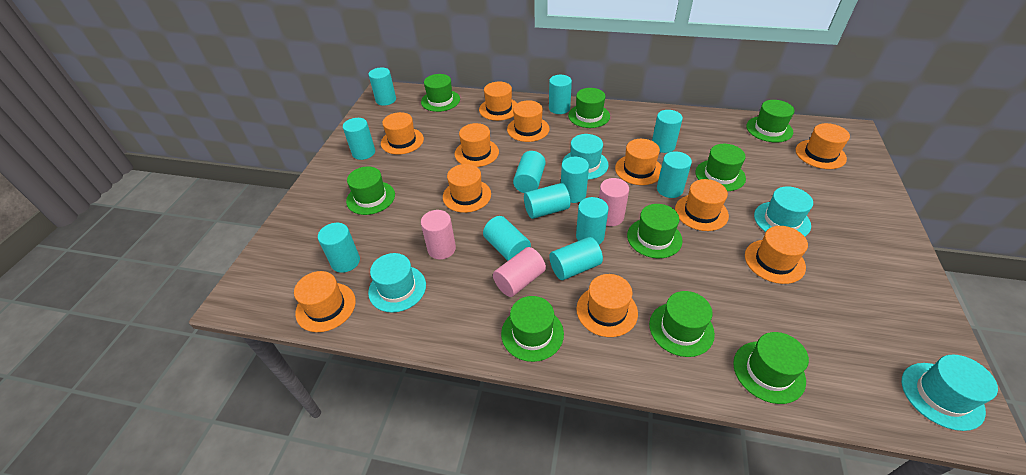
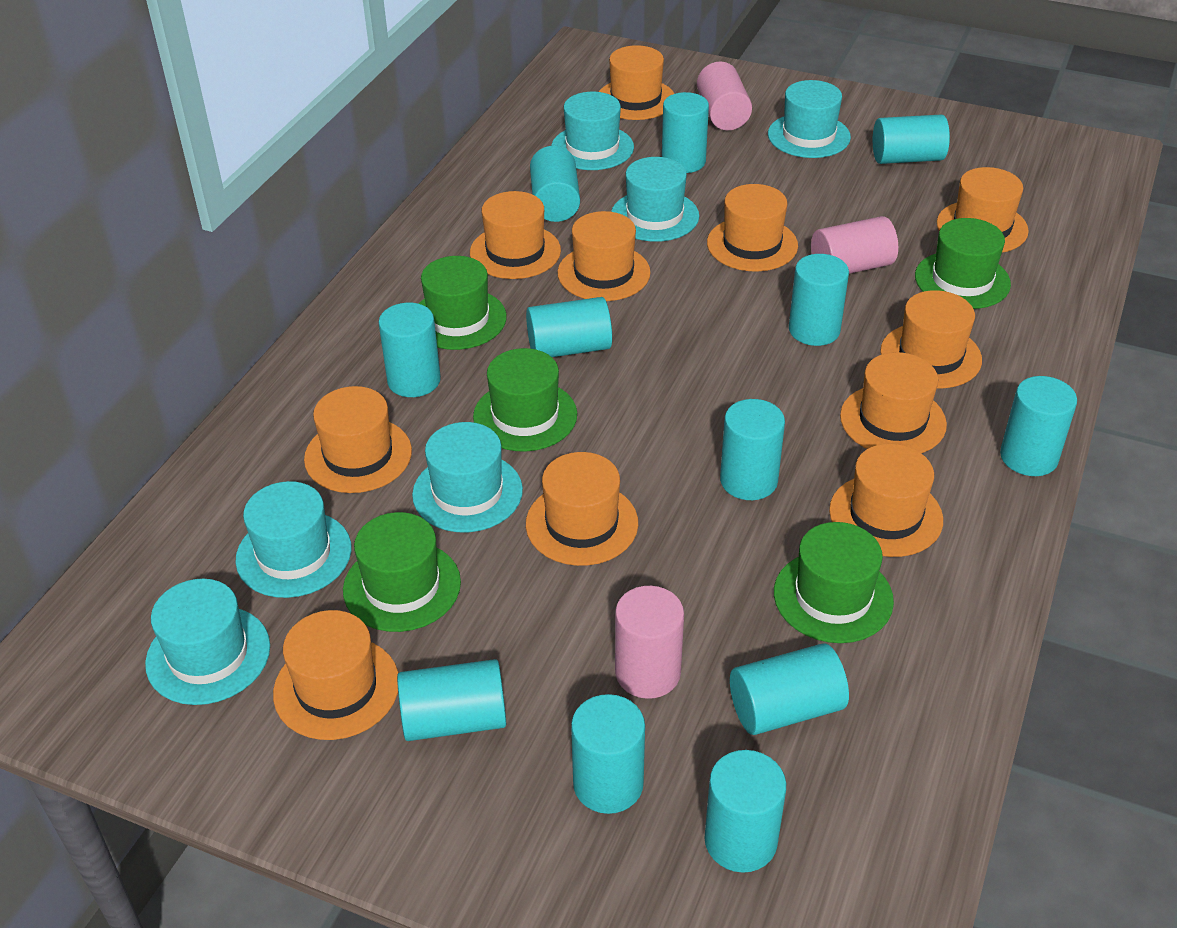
green hat: 9 -> 5
turquoise hat: 4 -> 6

